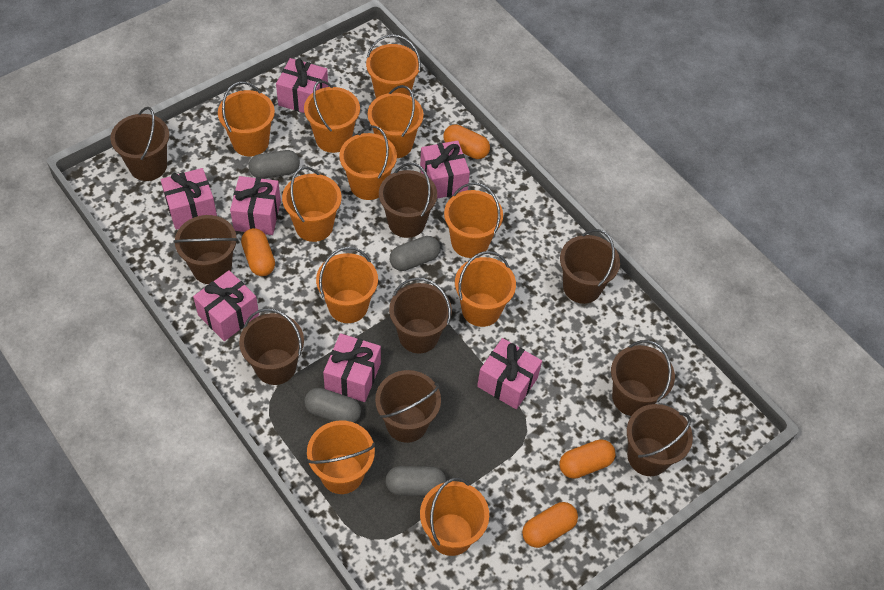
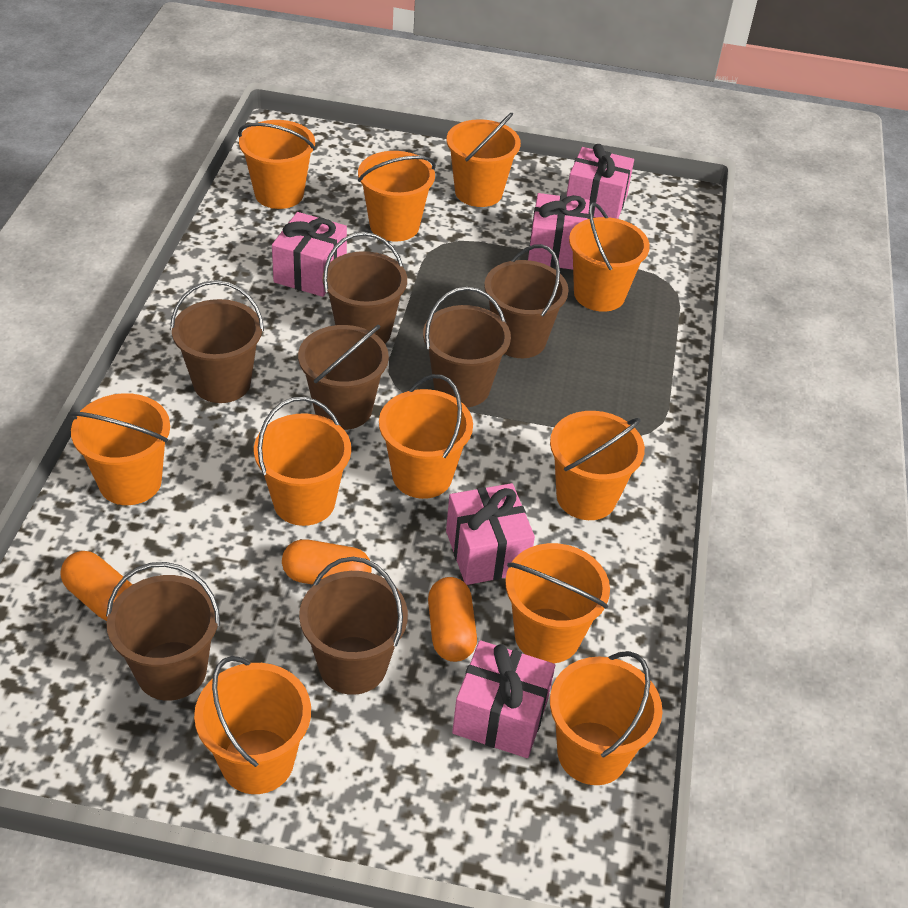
brown bucket: 9 -> 7
grey capsule: 4 -> 0
orange capsule: 4 -> 3
pink gift: 7 -> 5

